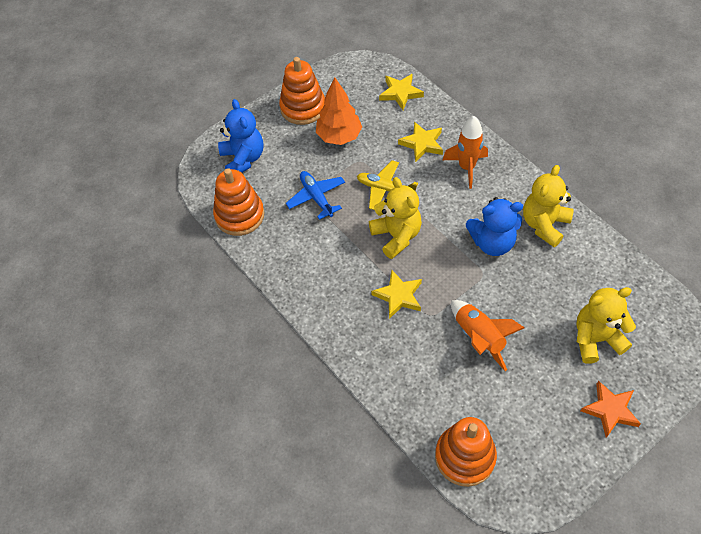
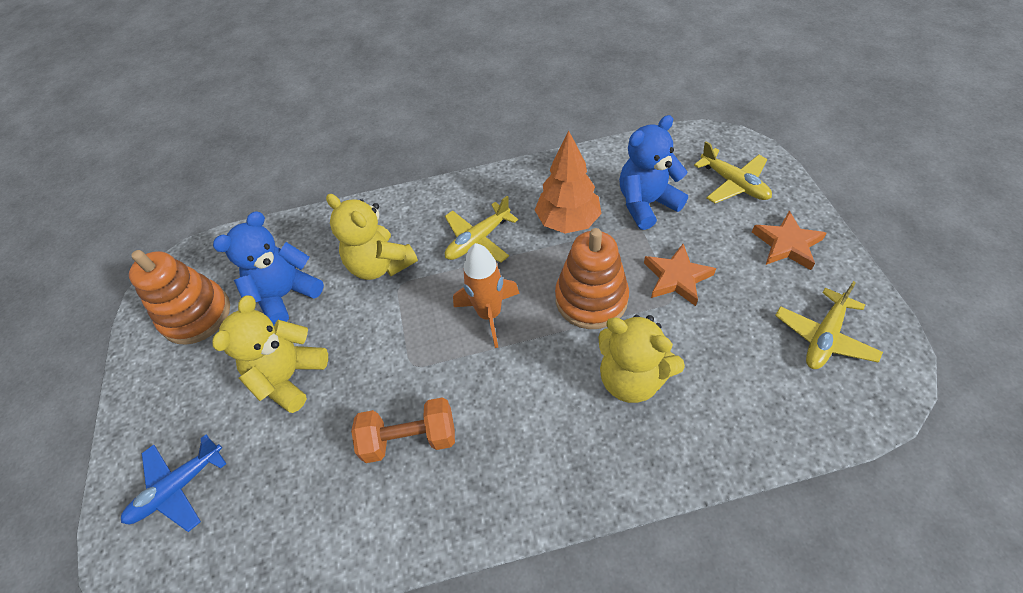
orange dumbbell: 0 -> 1
orange rocket: 2 -> 1
orange stacking toy: 3 -> 2
orange star: 1 -> 2
yellow plane: 1 -> 3
yellow star: 3 -> 0

